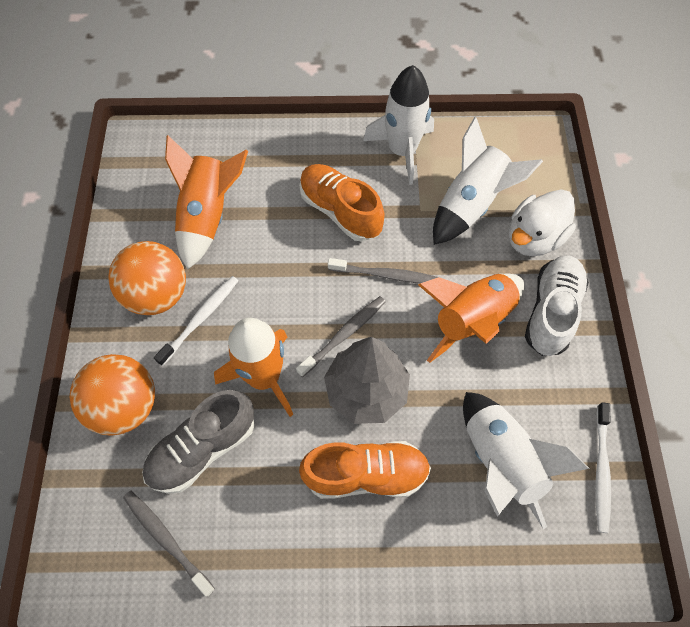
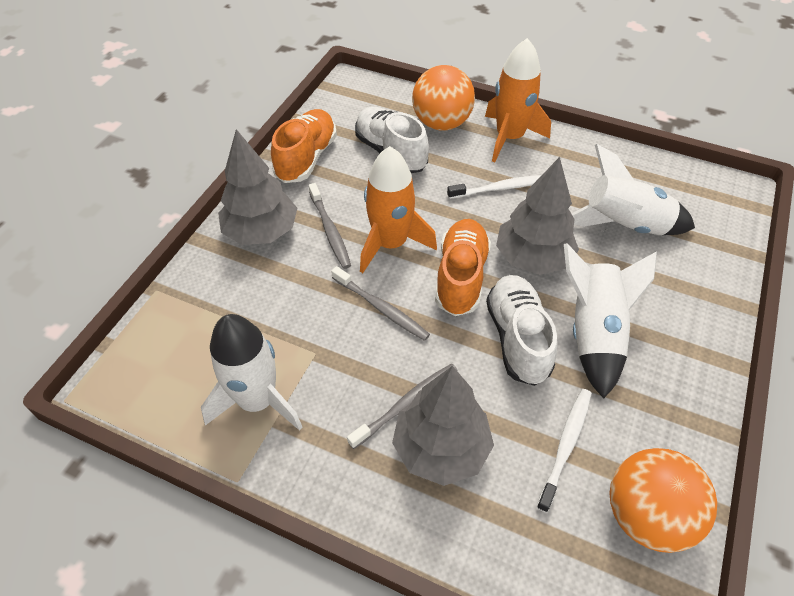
grey shoe: 1 -> 0
grey tree: 1 -> 3
orange rocket: 3 -> 2
white duck: 1 -> 0
white shoe: 1 -> 2

